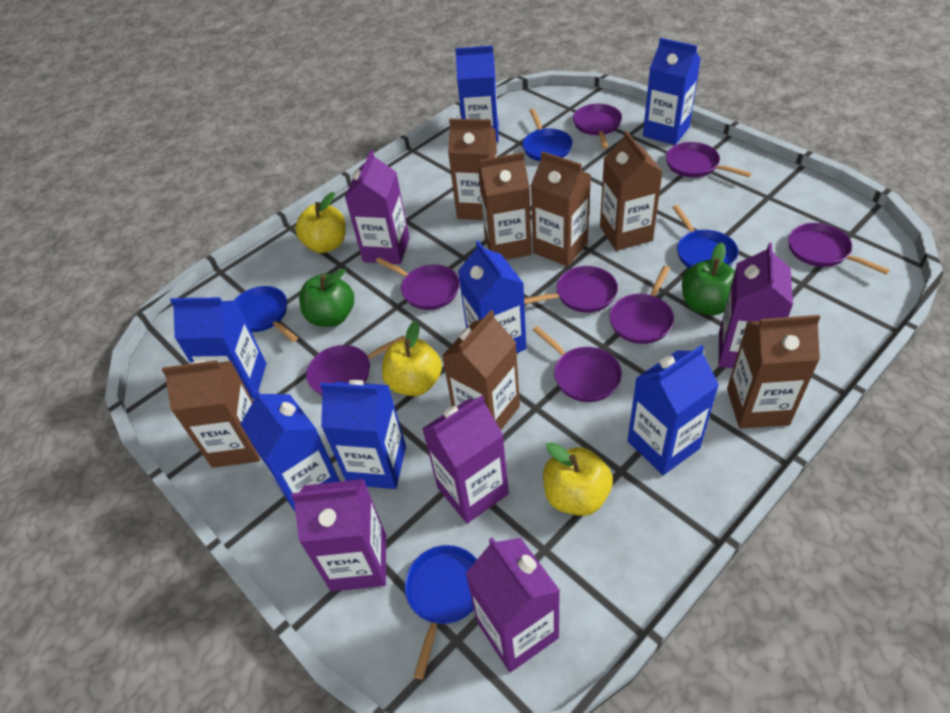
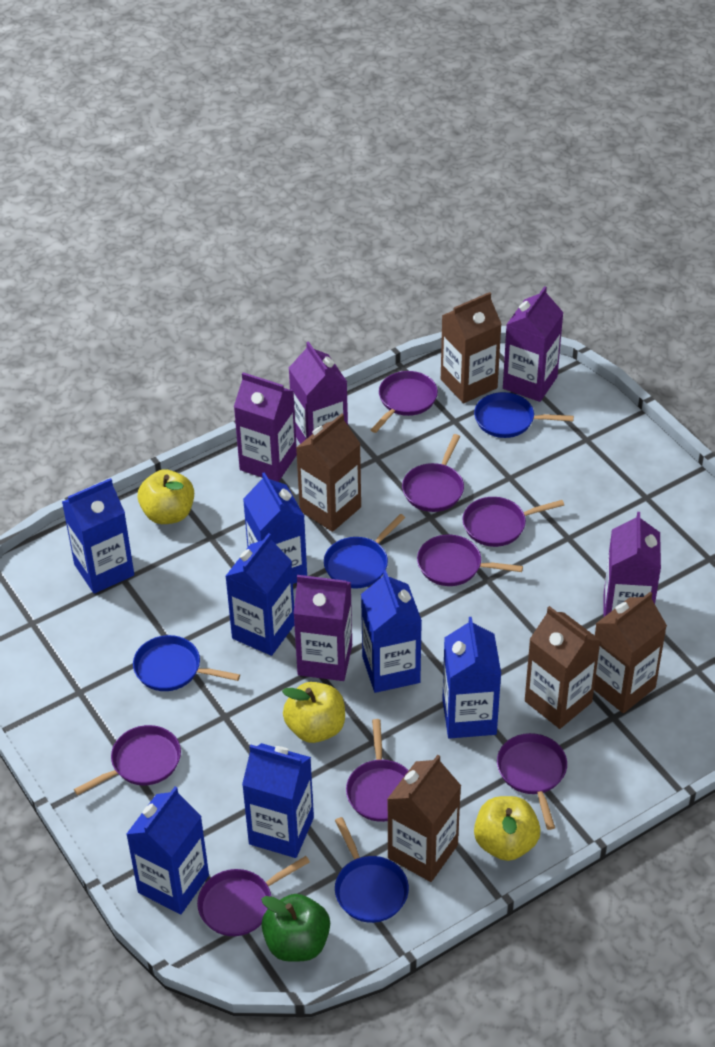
brown carton: 7 -> 5
green apple: 2 -> 1

